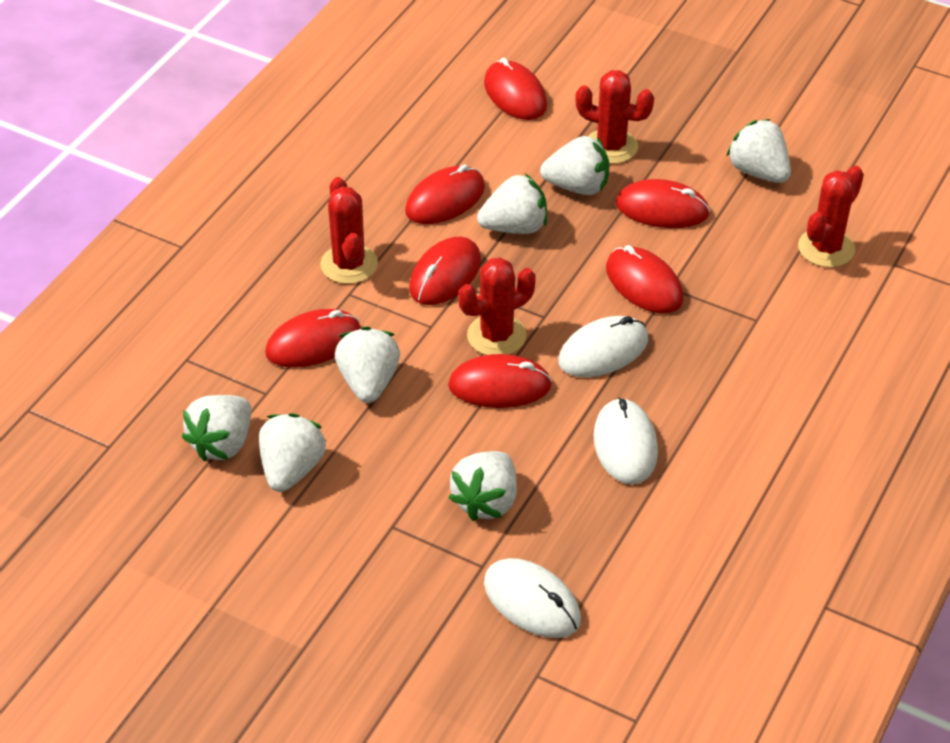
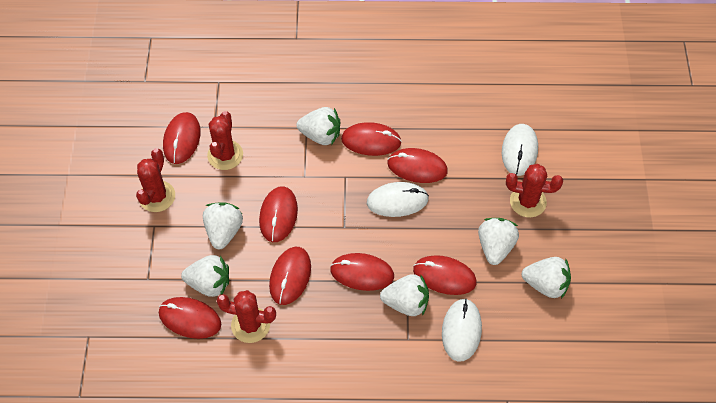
red mouse: 7 -> 8
white strawberry: 7 -> 6

